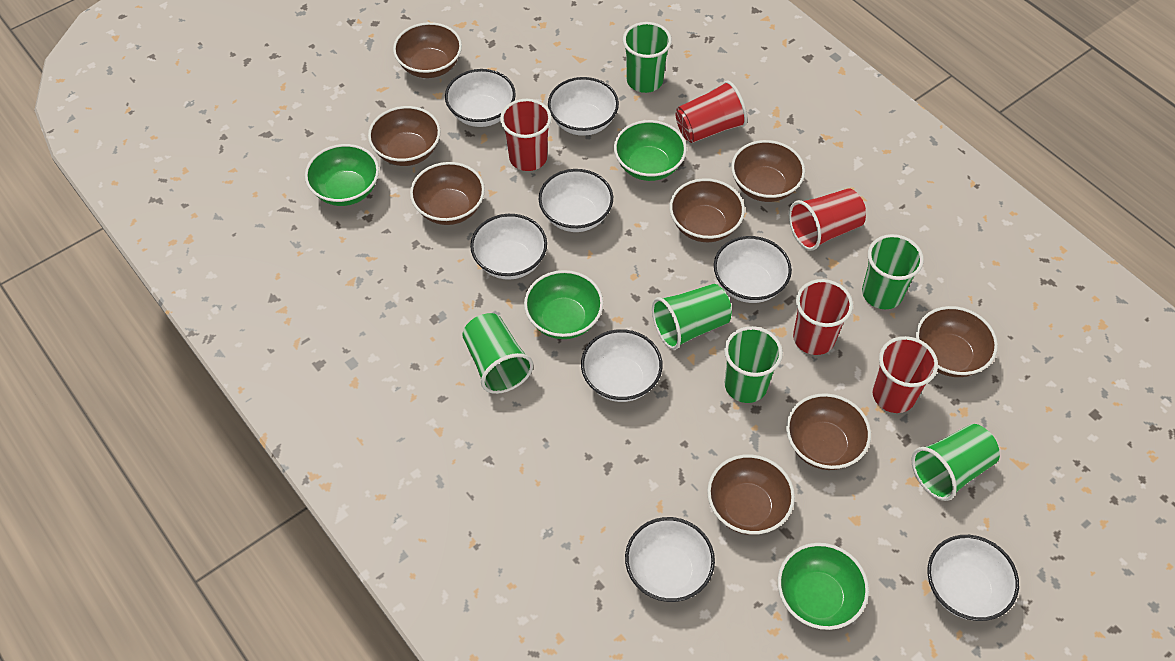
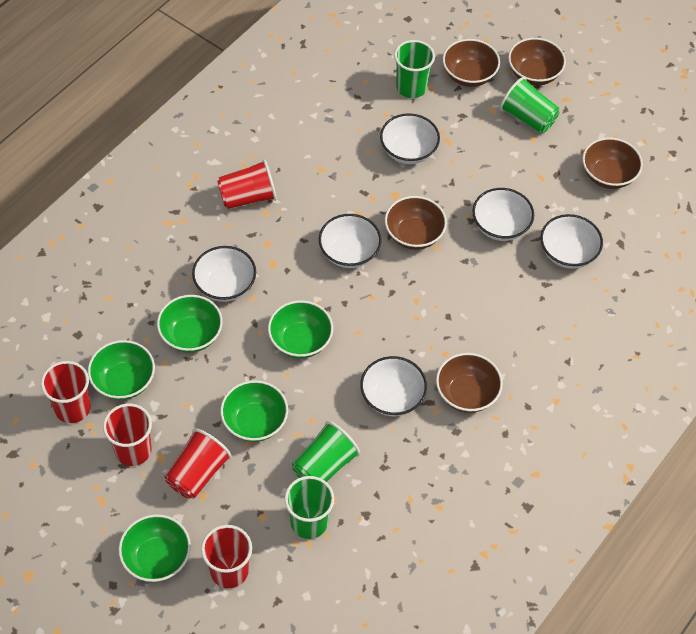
brown bowl: 8 -> 5
green bowl: 4 -> 5
green cup: 6 -> 4
white bowl: 8 -> 6

